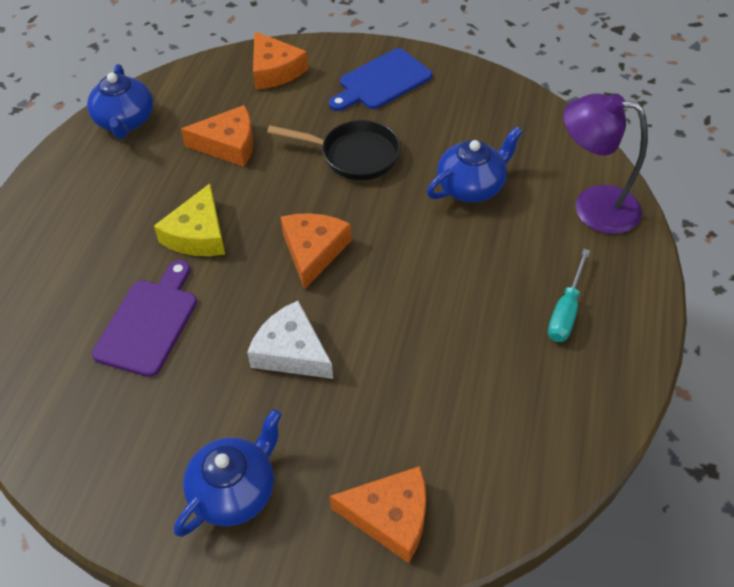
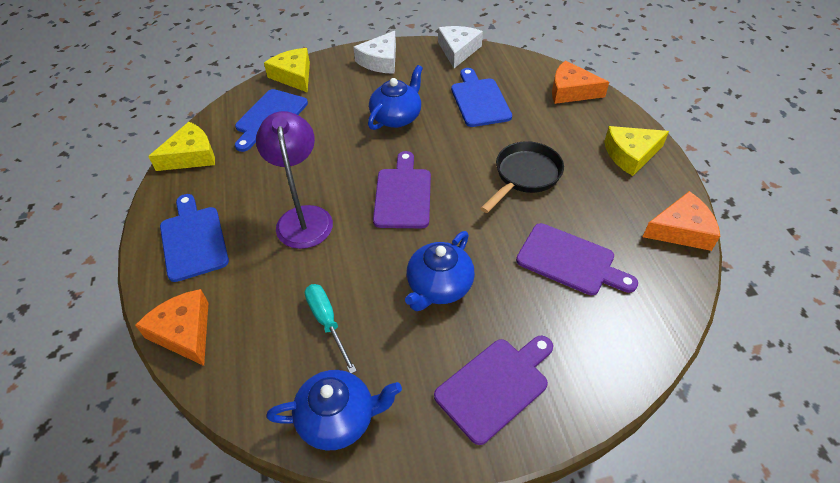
blue cutting board: 1 -> 3
orange cheese: 4 -> 3
purple cutting board: 1 -> 3
white cheese: 1 -> 2
yellow cheese: 1 -> 3

